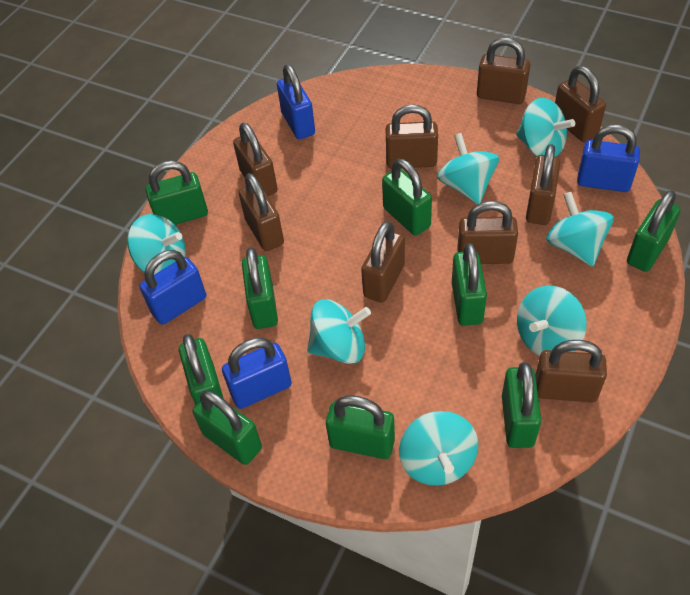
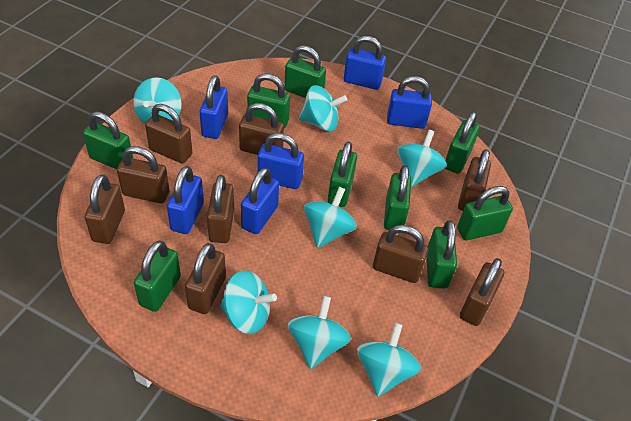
blue padlock: 4 -> 6

